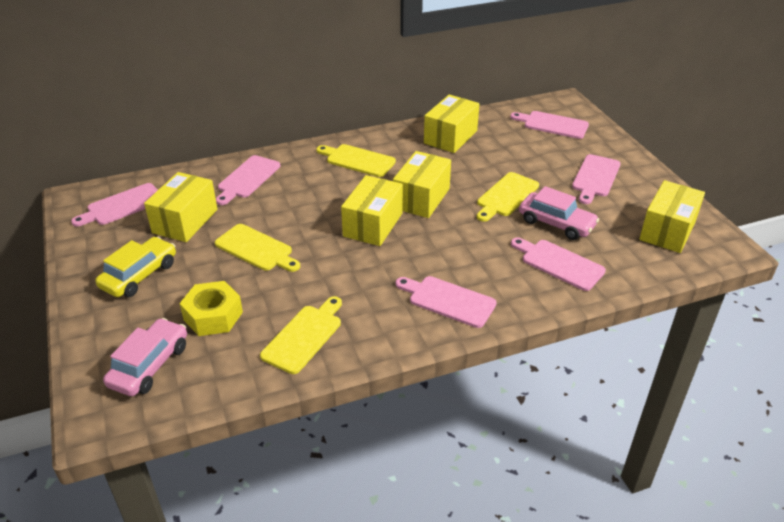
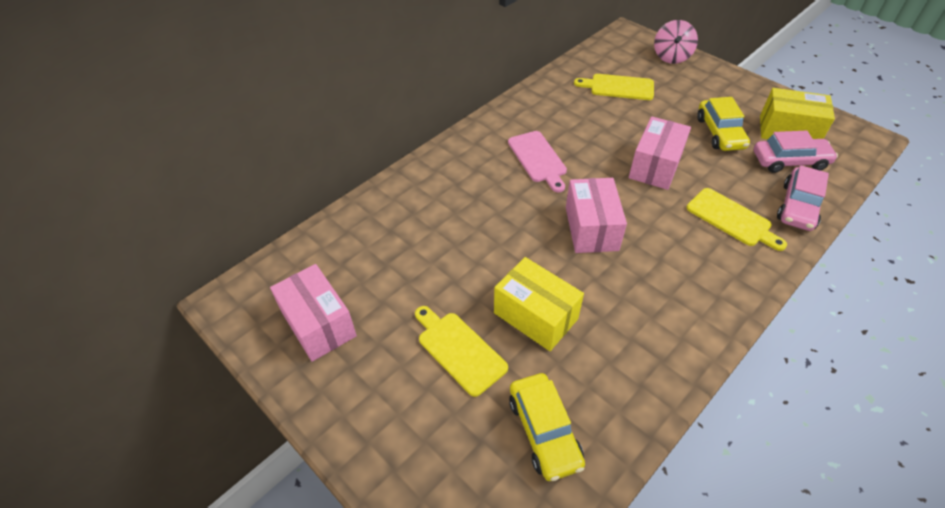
pink box: 0 -> 3
pink cutting board: 6 -> 1
pink spinning top: 0 -> 1
yellow box: 5 -> 2
yellow car: 1 -> 2
yellow cutting board: 4 -> 3
yellow nut: 1 -> 0

